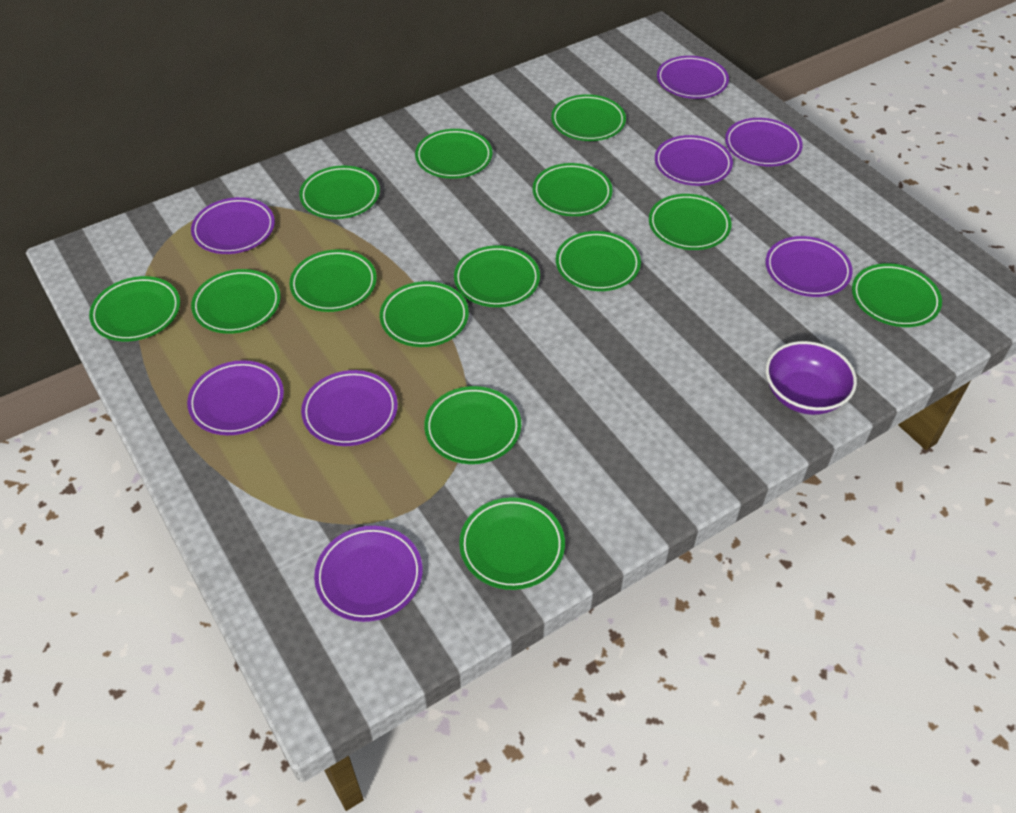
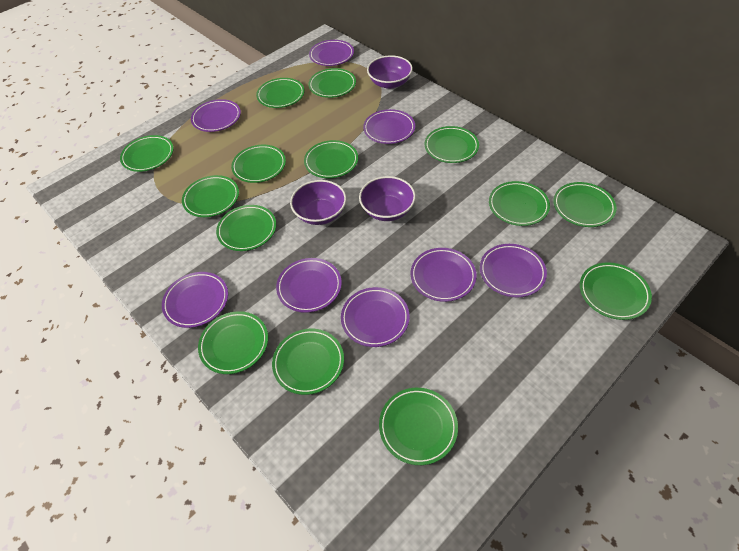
purple bowl: 1 -> 3

